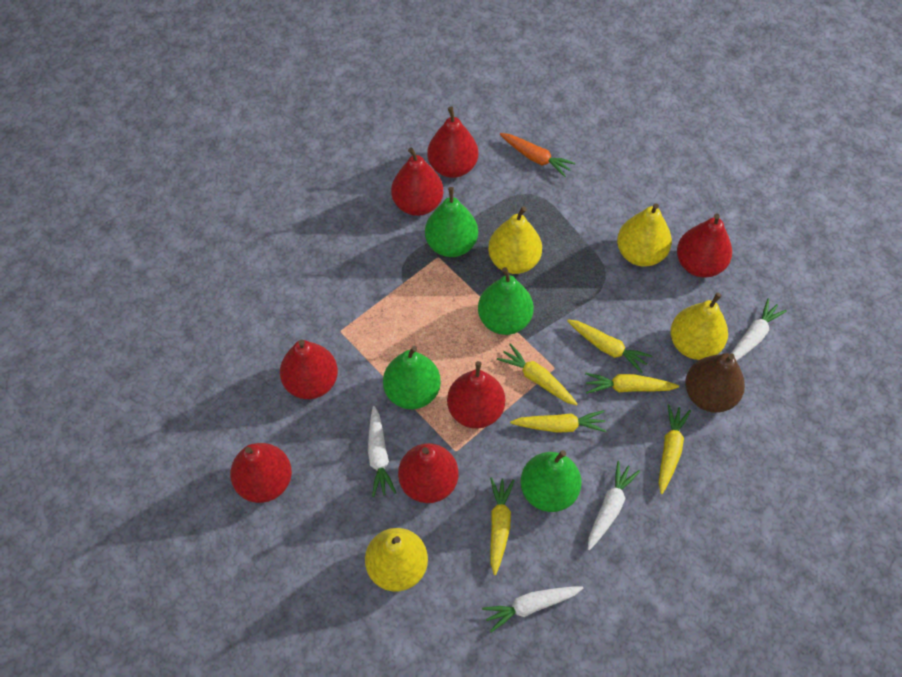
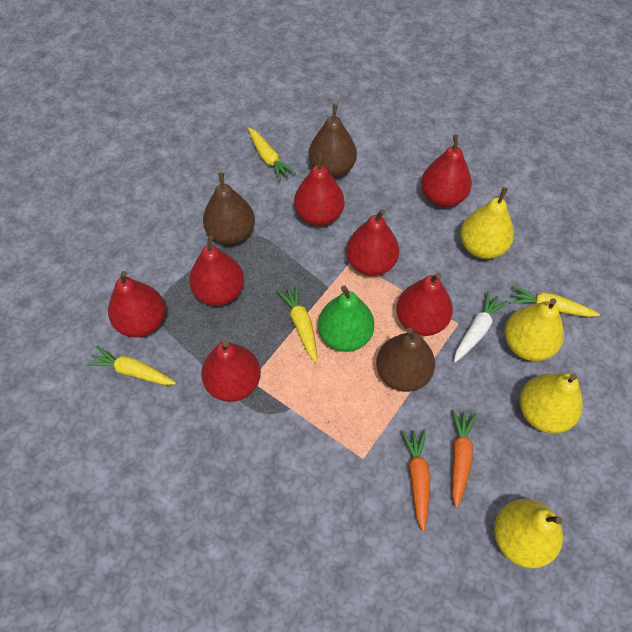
brown pear: 1 -> 3
green pear: 4 -> 1
orange carrot: 1 -> 2
white carrot: 4 -> 1
yellow carrot: 6 -> 4

